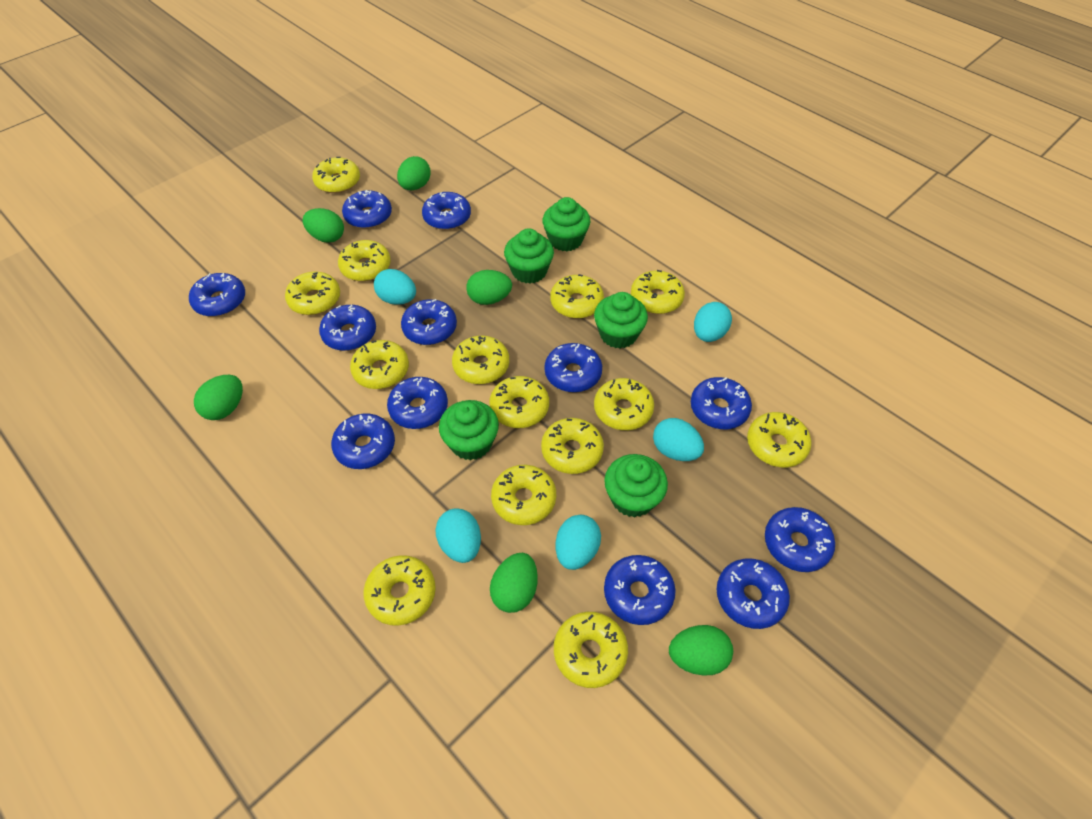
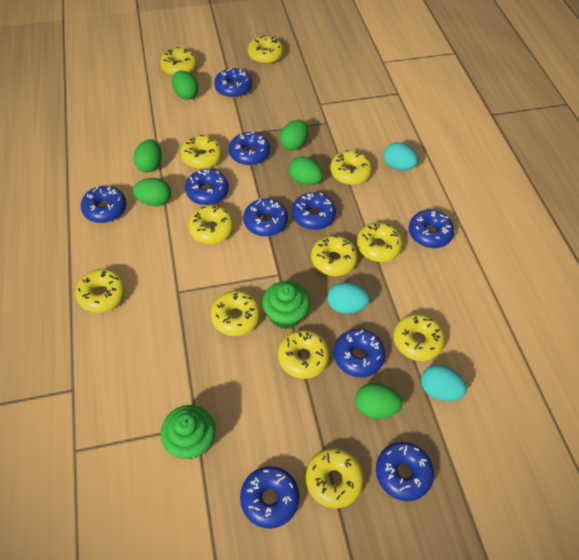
blue donut: 12 -> 10
green cupcake: 5 -> 2
turquoise egg: 5 -> 3
yellow donut: 14 -> 12

